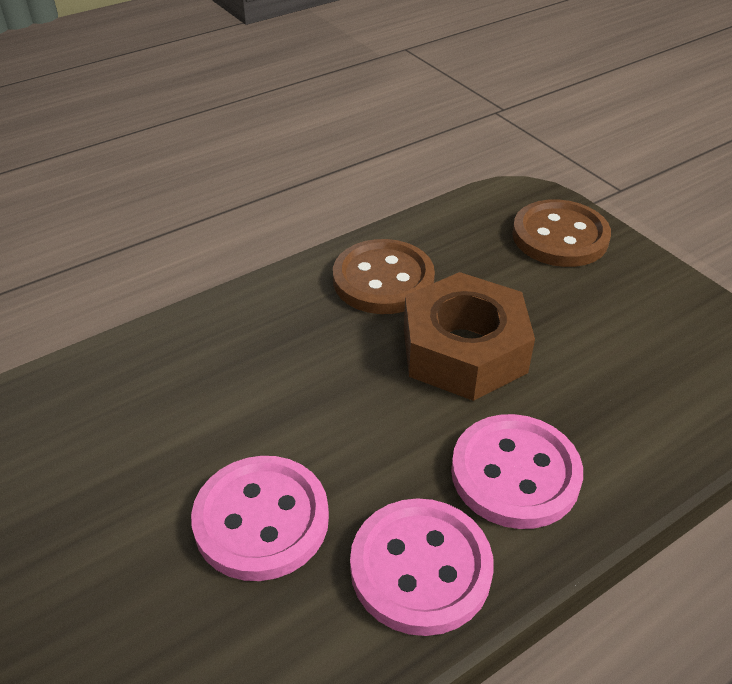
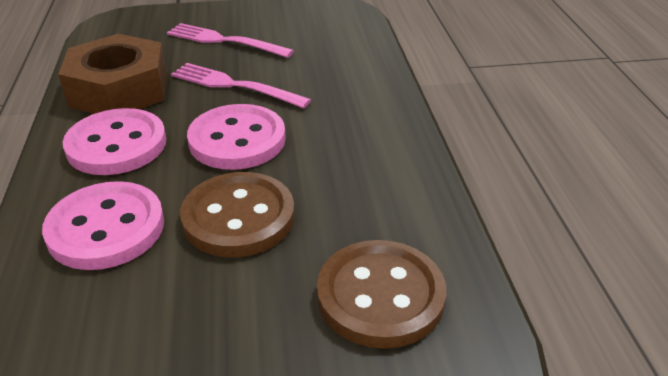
pink fork: 0 -> 2

